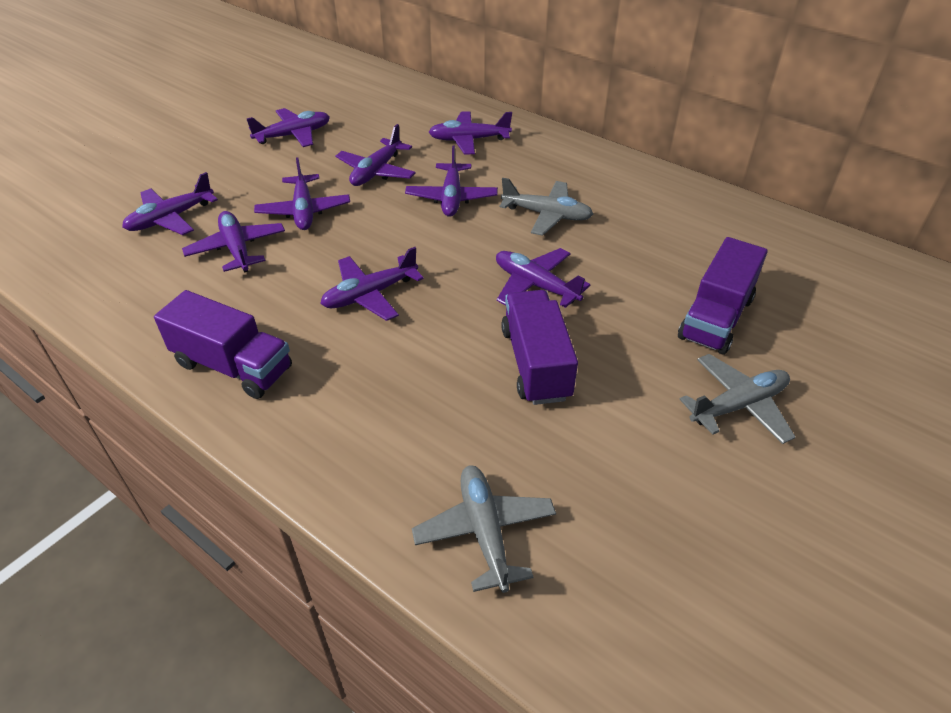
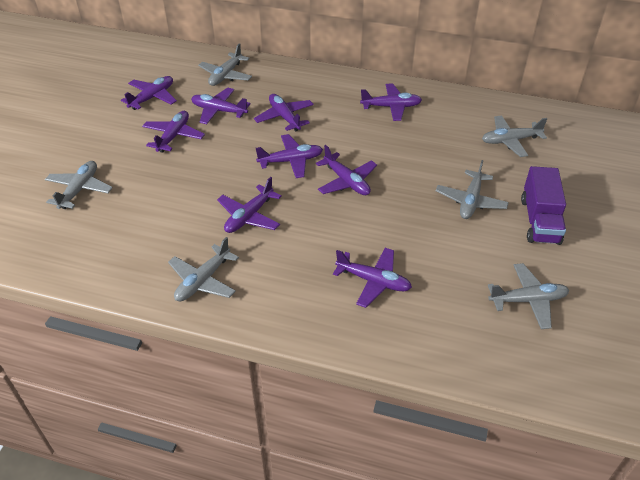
grey plane: 3 -> 6
purple truck: 3 -> 1

